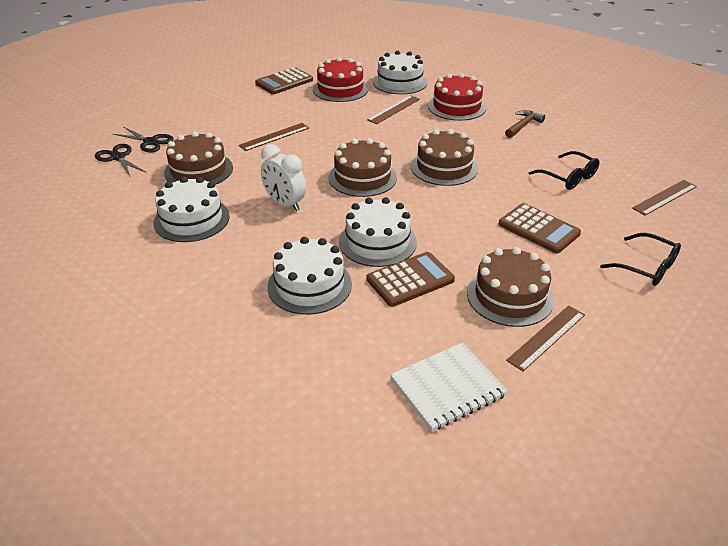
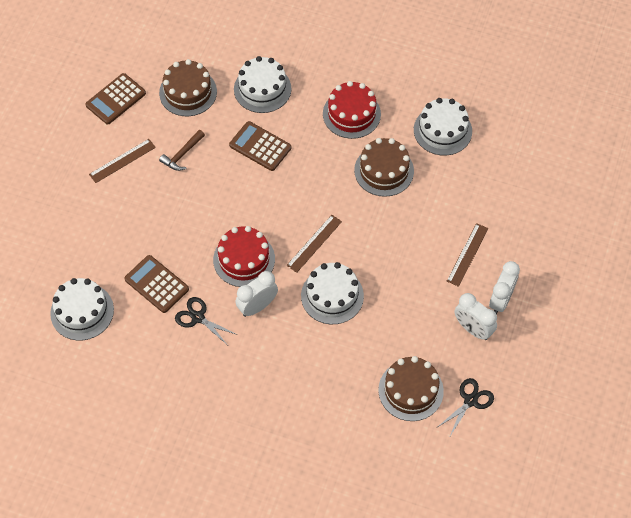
black glasses: 2 -> 0
brown cake: 4 -> 3
brown ruler: 4 -> 3
white clock: 1 -> 3
white notebook: 1 -> 0

